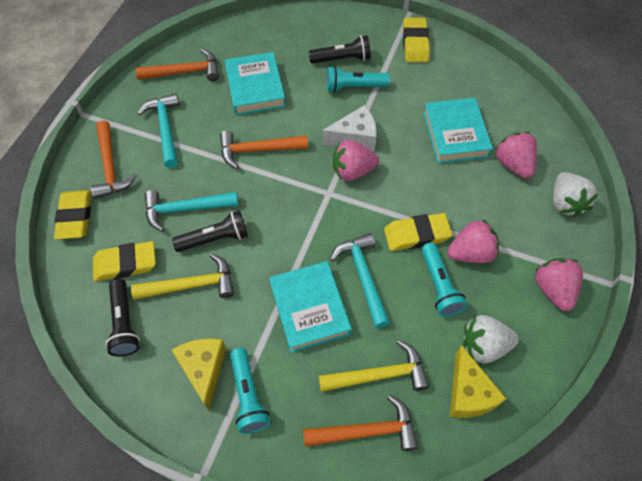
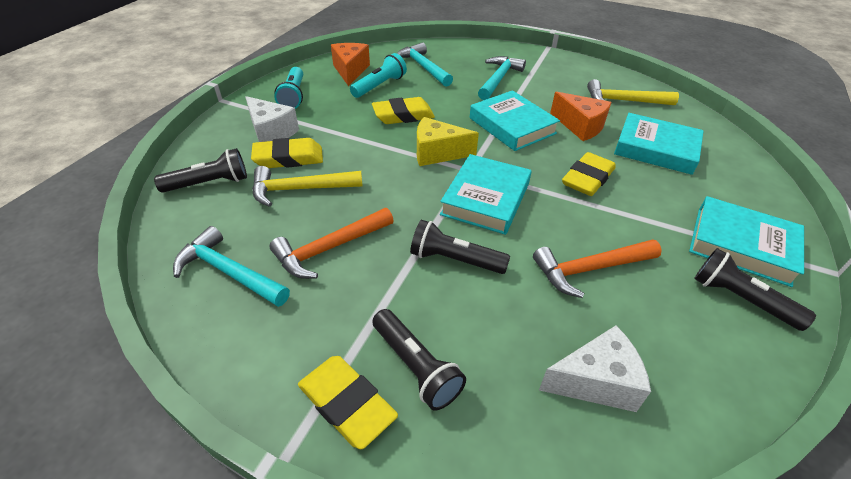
black flashlight: 3 -> 4
orange cheese: 0 -> 2
orange hammer: 4 -> 2
pink strawberry: 4 -> 0
turquoise book: 3 -> 4
turquoise flashlight: 3 -> 2
white cheese: 1 -> 2
white strawberry: 2 -> 0
yellow cheese: 2 -> 1

